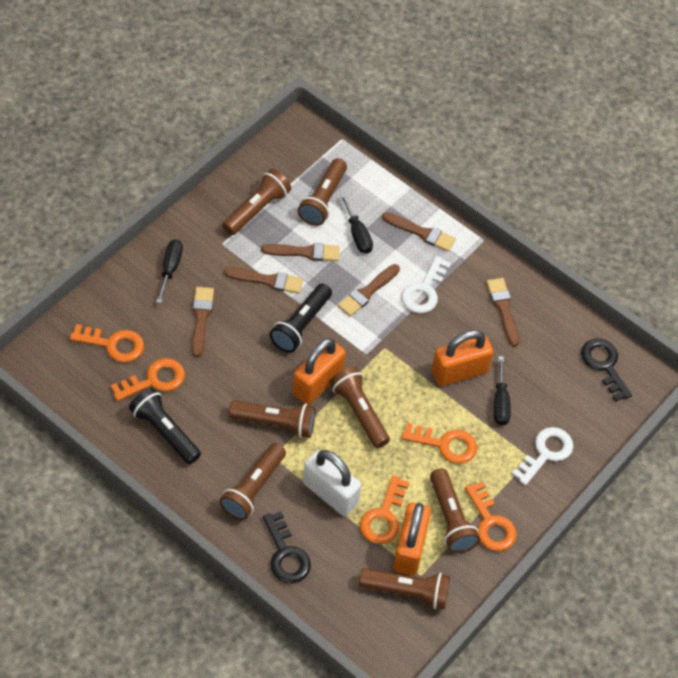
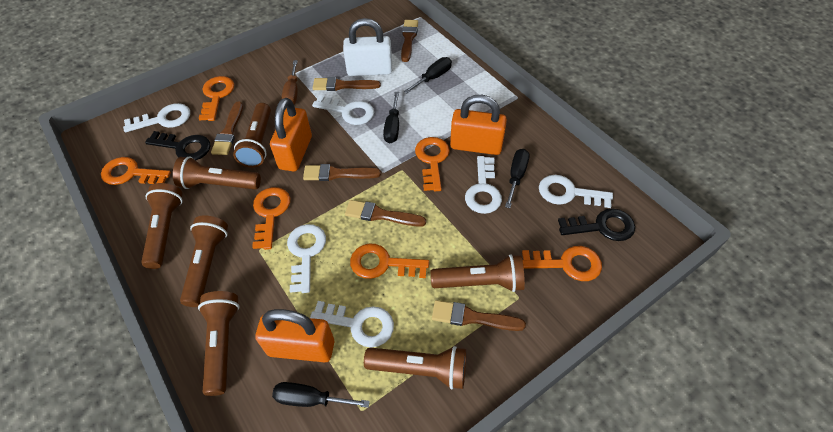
black flashlight: 2 -> 0
black screwdriver: 3 -> 4
brown screwdriver: 0 -> 1
orange key: 5 -> 6
white key: 2 -> 6

